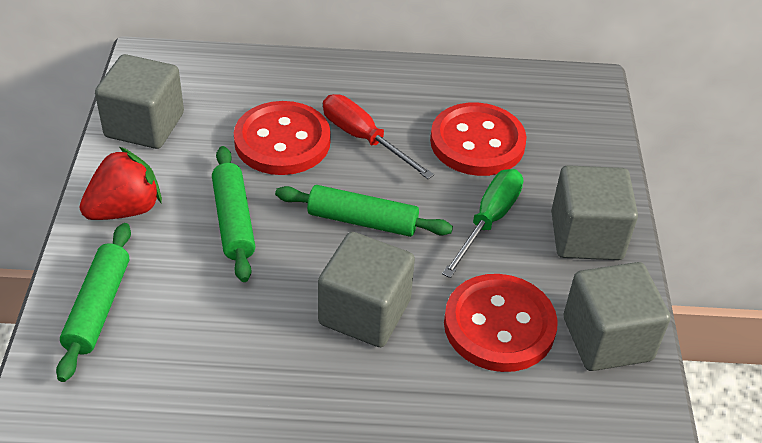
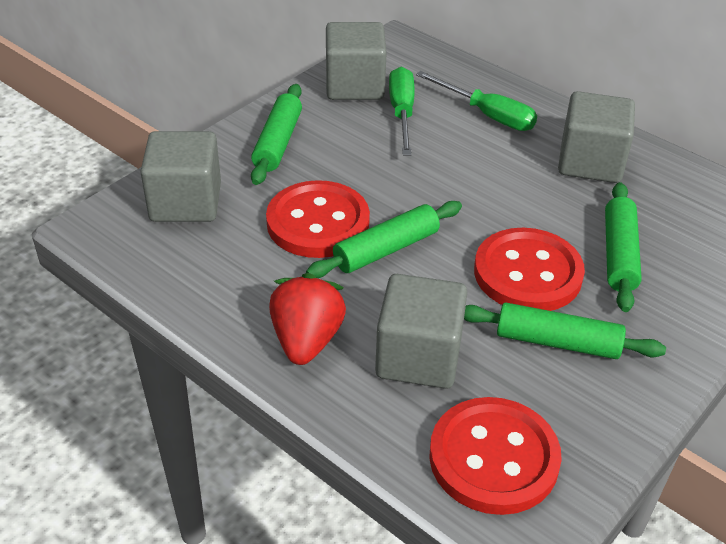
green rolling pin: 3 -> 4
green screwdriver: 1 -> 2
red screwdriver: 1 -> 0

